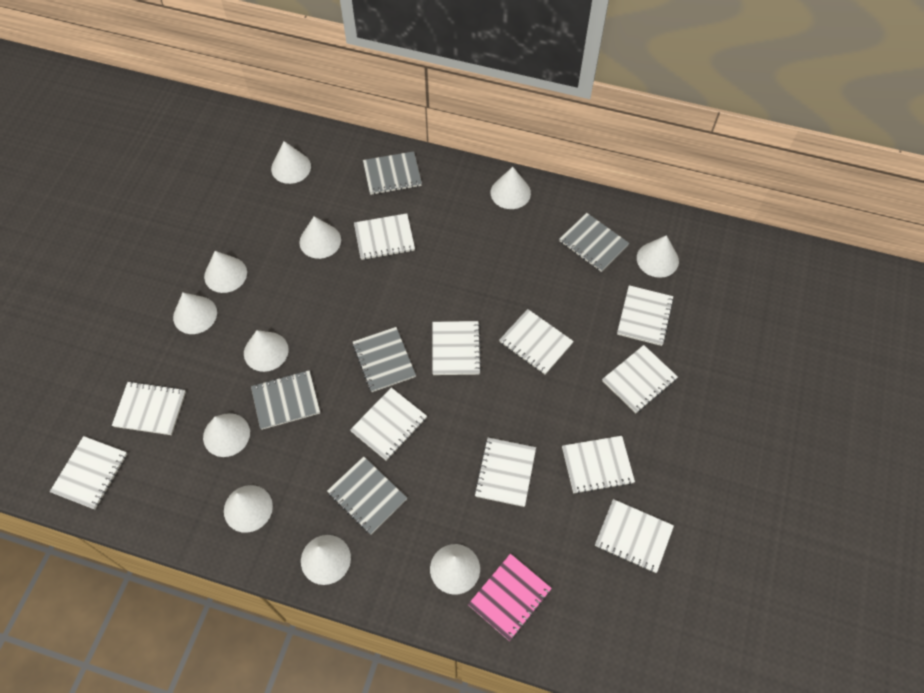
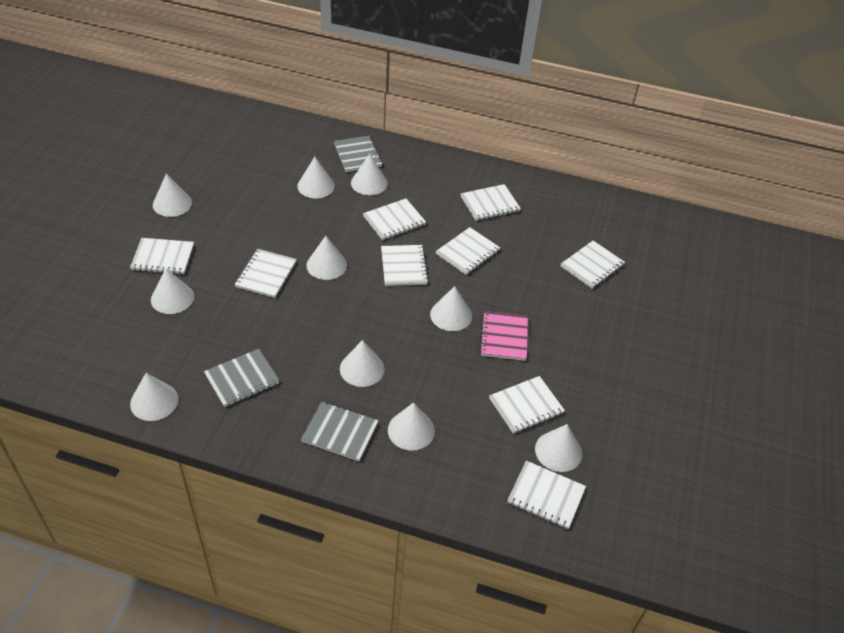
grey notebook: 5 -> 3
white cone: 11 -> 10
white notebook: 11 -> 9

